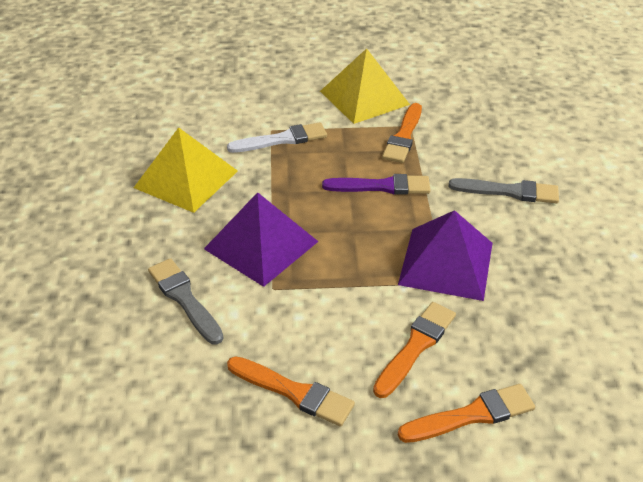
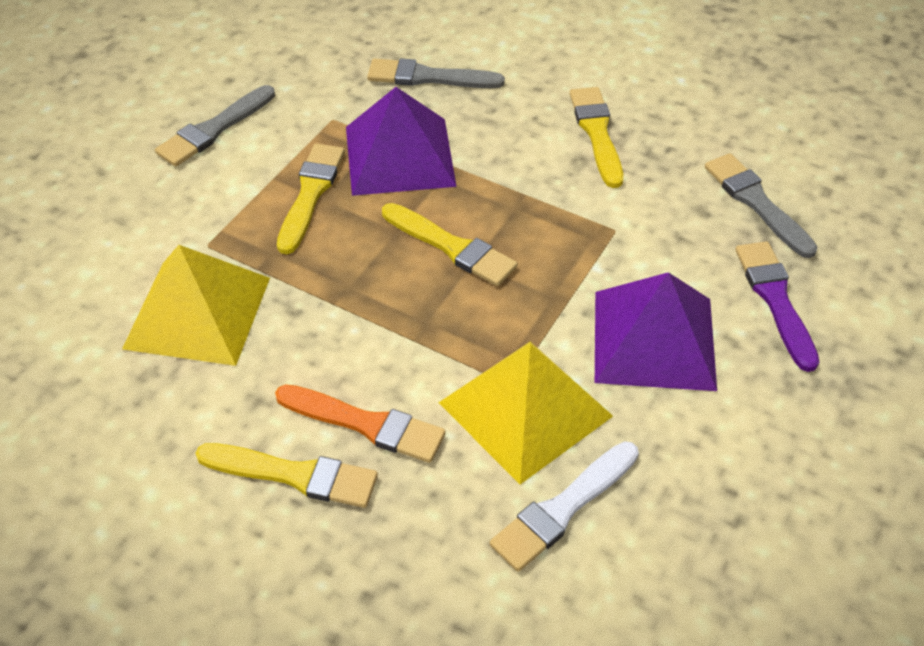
grey brush: 2 -> 3
orange brush: 4 -> 1
yellow brush: 0 -> 4

